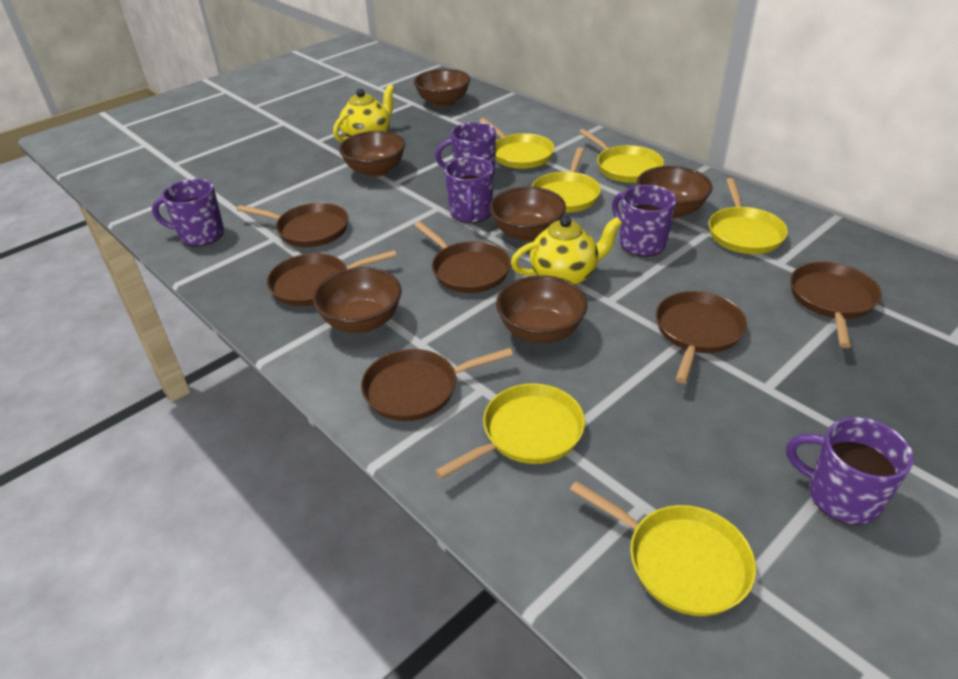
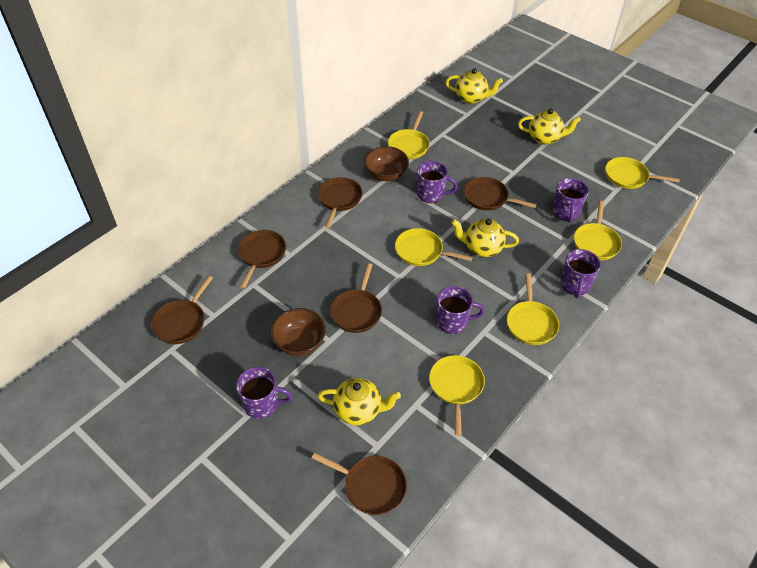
brown bowl: 6 -> 2
yellow teapot: 2 -> 4

